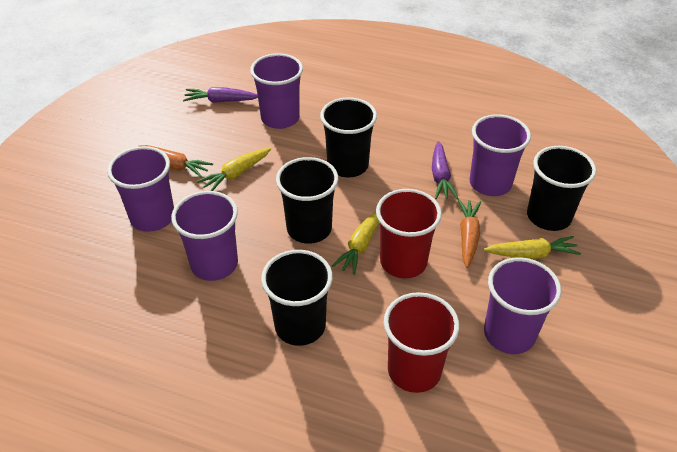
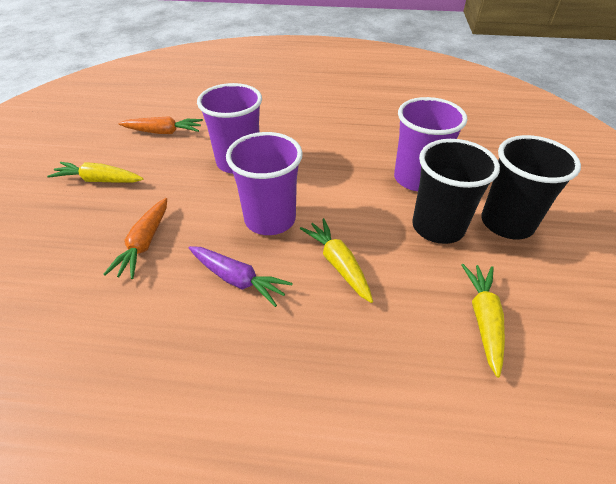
black cup: 4 -> 2
purple carrot: 2 -> 1
purple cup: 5 -> 3
red cup: 2 -> 0

